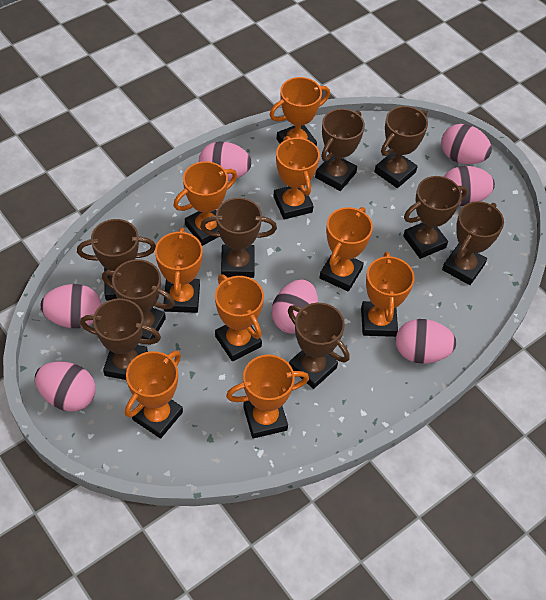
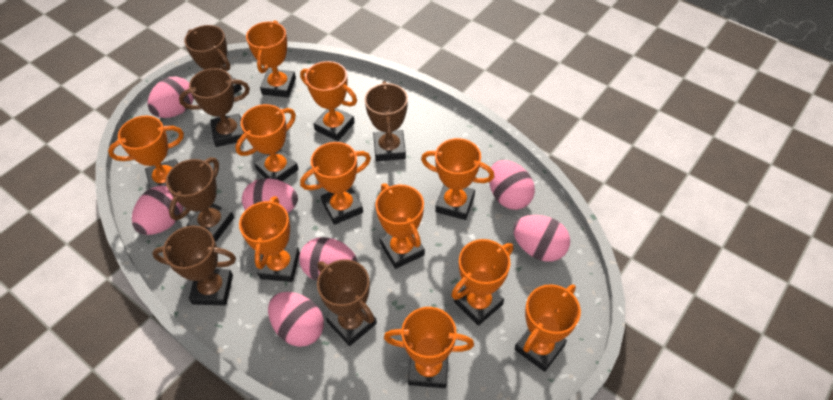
brown trophy: 9 -> 6
orange trophy: 9 -> 11

